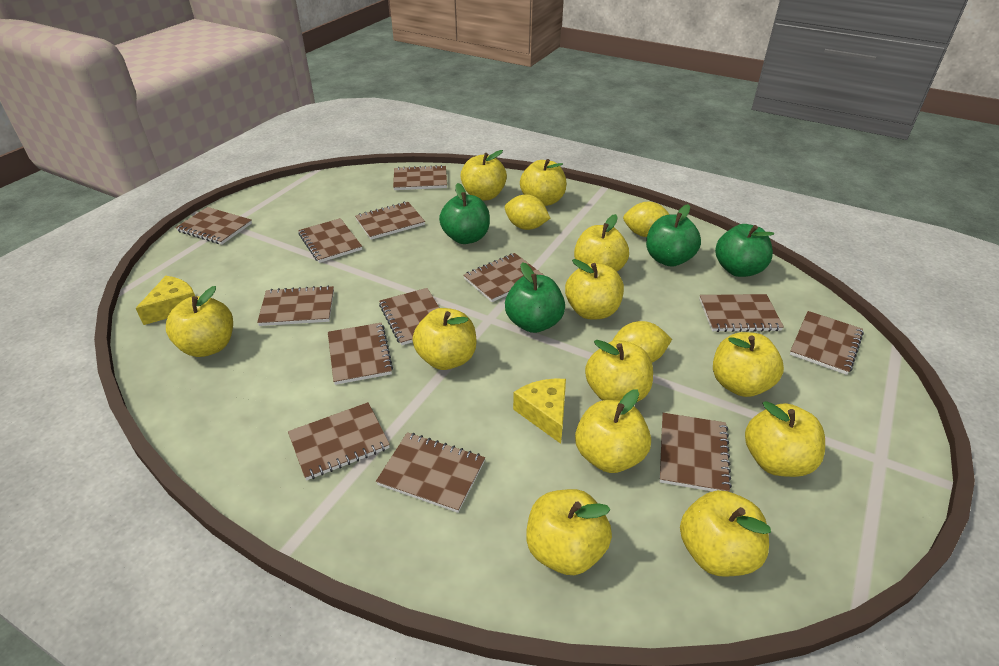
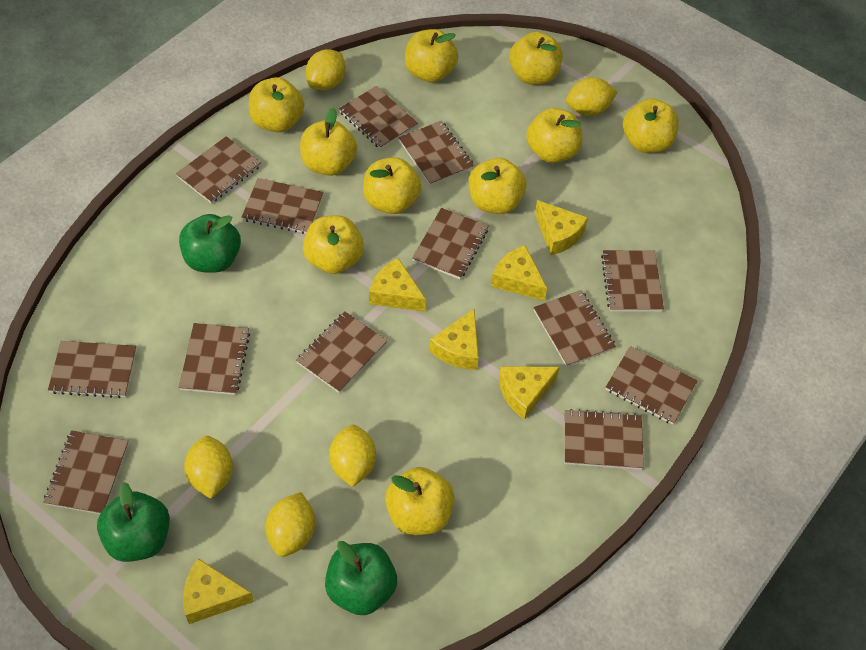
green apple: 4 -> 3
yellow apple: 12 -> 10
yellow cheese: 2 -> 6
yellow lemon: 3 -> 5

